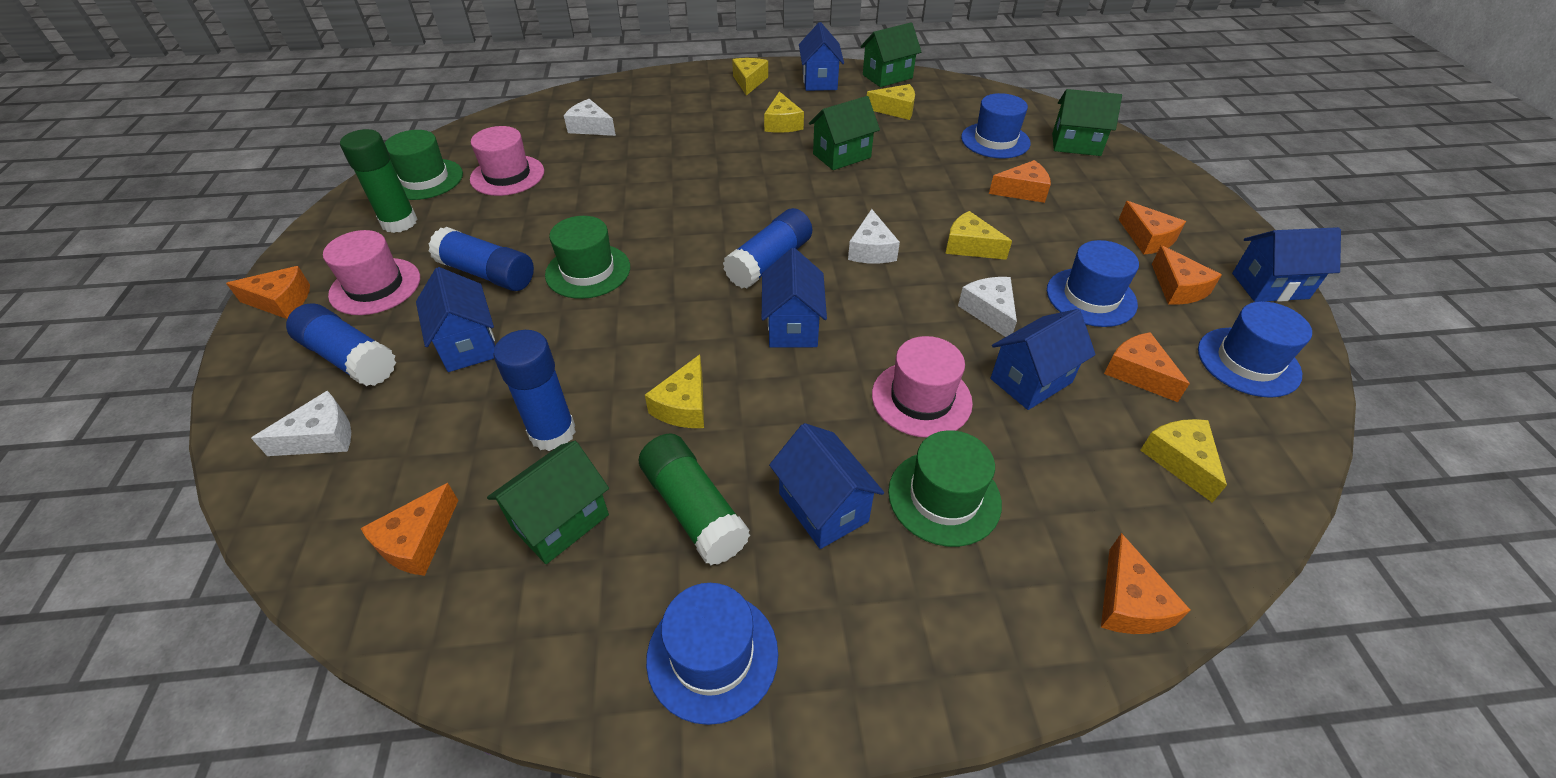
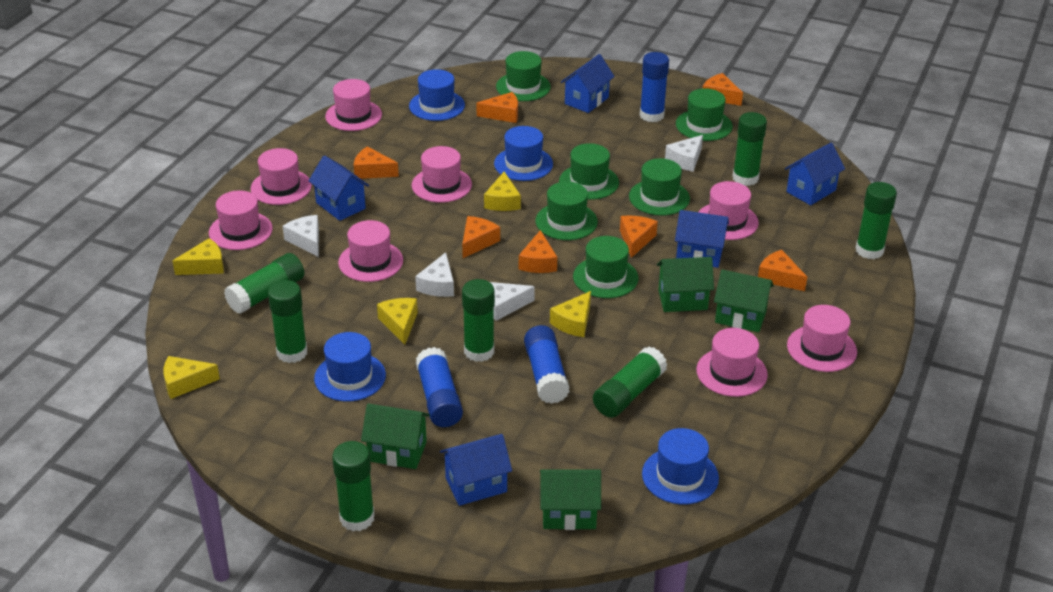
blue glue stick: 4 -> 3
blue house: 6 -> 5
green glue stick: 2 -> 7
green hat: 3 -> 6
pink hat: 3 -> 8
yellow cheese: 6 -> 5

